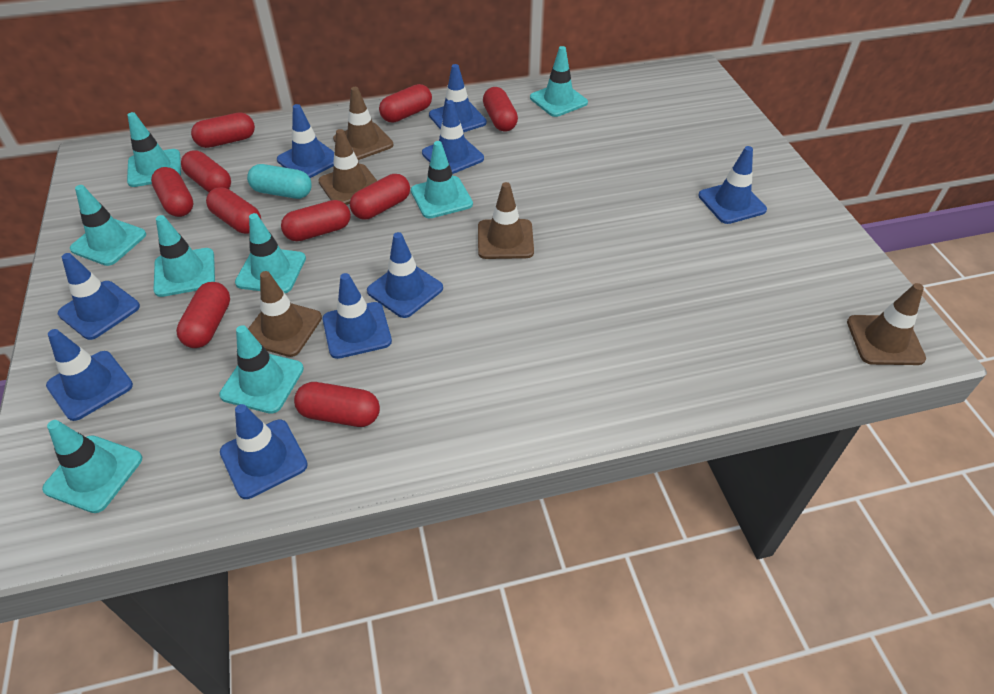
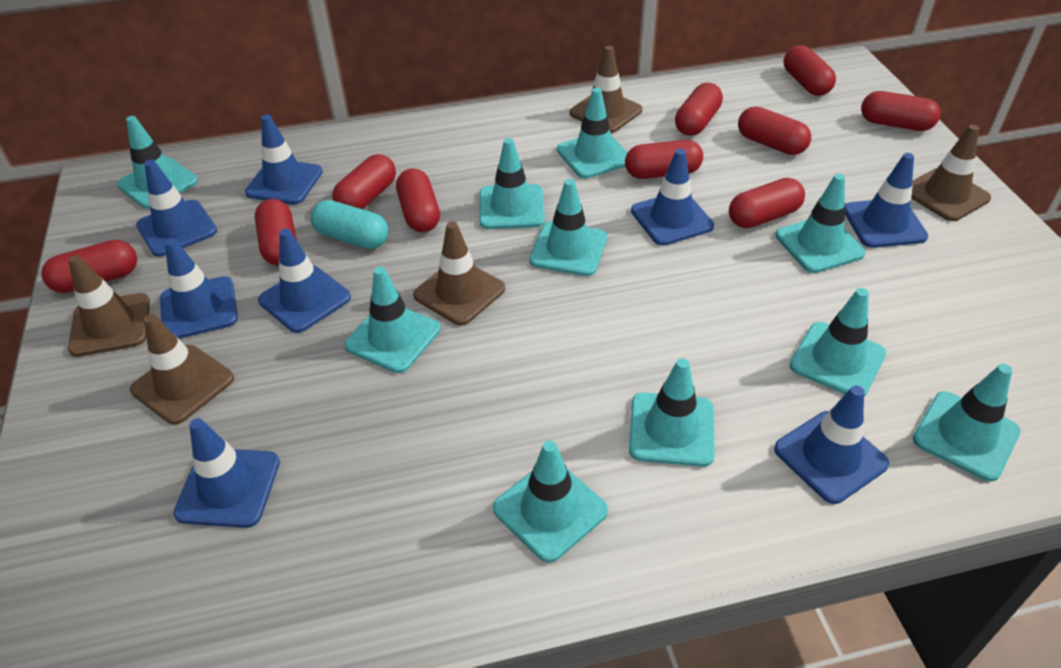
blue traffic cone: 9 -> 8
turquoise traffic cone: 8 -> 10

